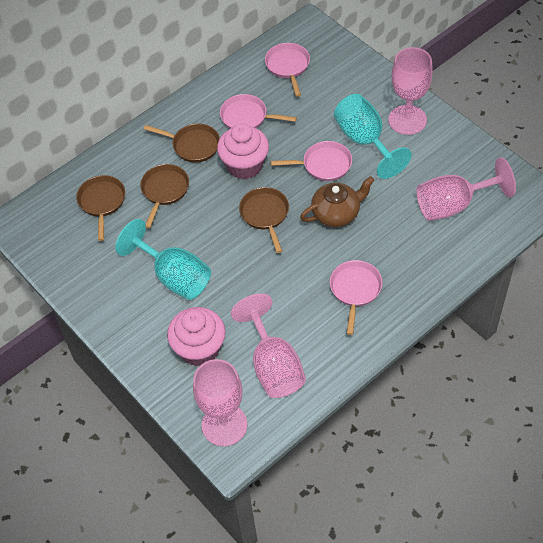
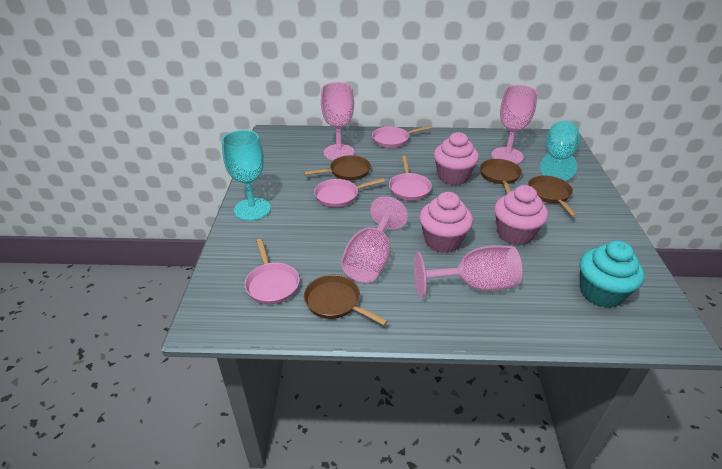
brown teapot: 1 -> 0
pink cupcake: 2 -> 3
turquoise cupcake: 0 -> 1

